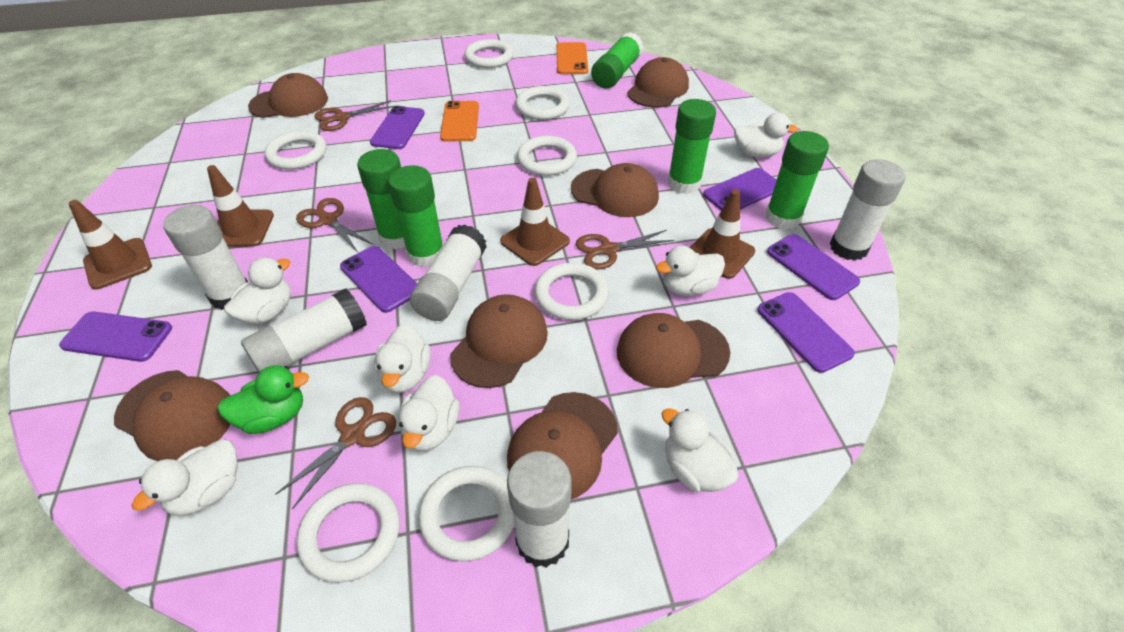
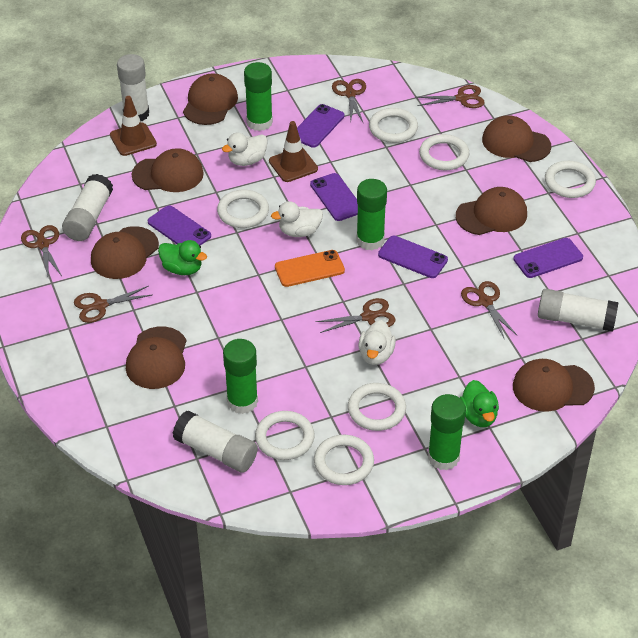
brown scissors: 4 -> 6
brown traffic cone: 4 -> 2
green duck: 1 -> 2
green glue stick: 5 -> 4
orange phone: 2 -> 1
purple phone: 6 -> 5
white duck: 7 -> 3
white glue stick: 5 -> 4

